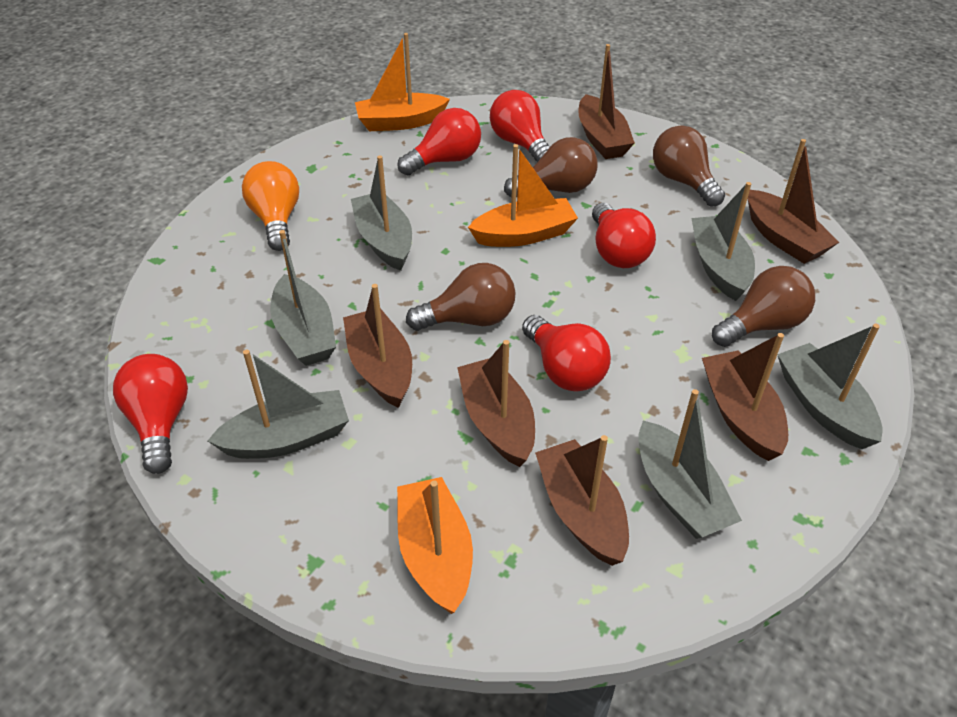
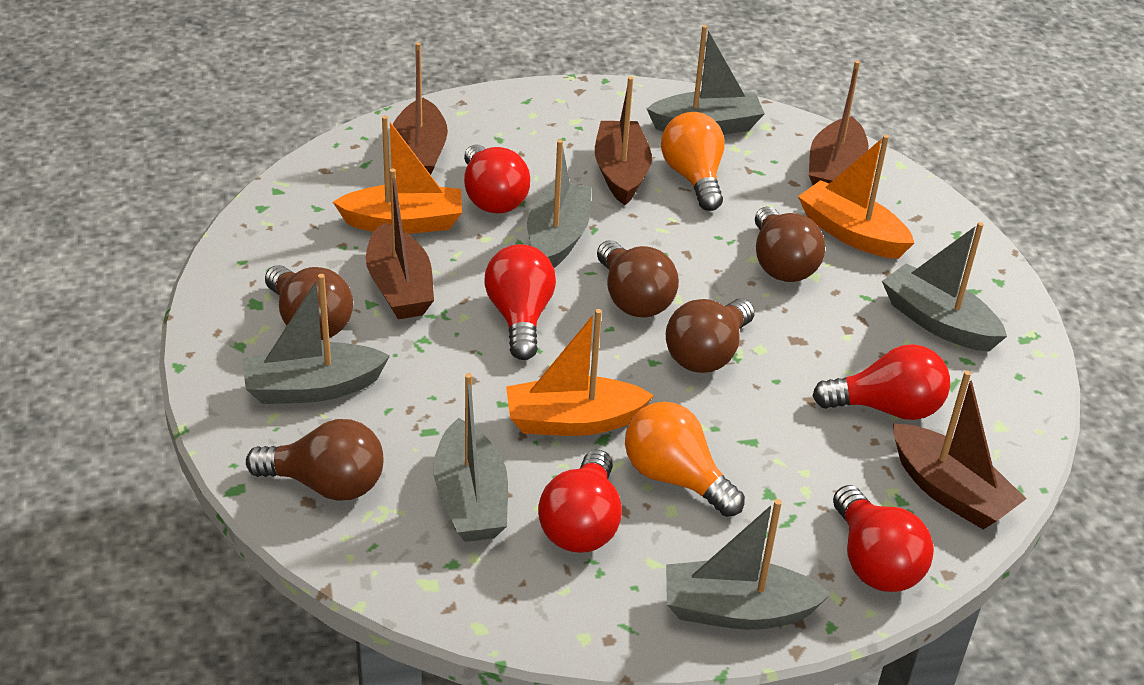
brown boat: 6 -> 5
brown light bulb: 4 -> 5
orange light bulb: 1 -> 2

